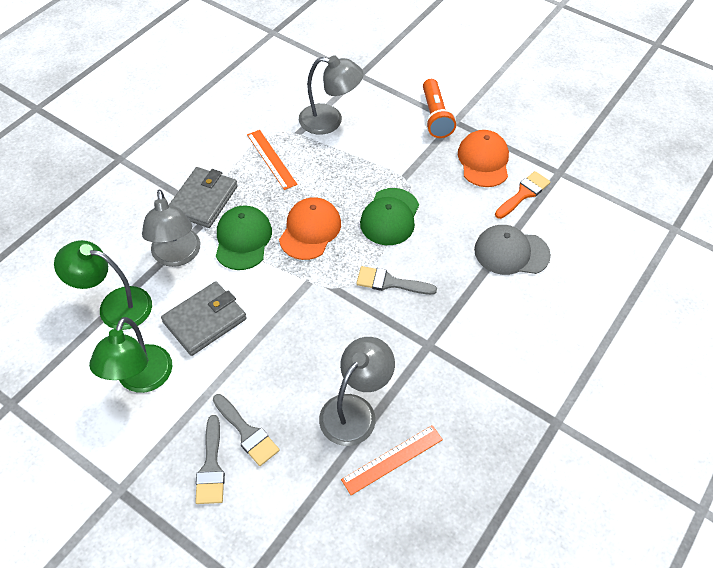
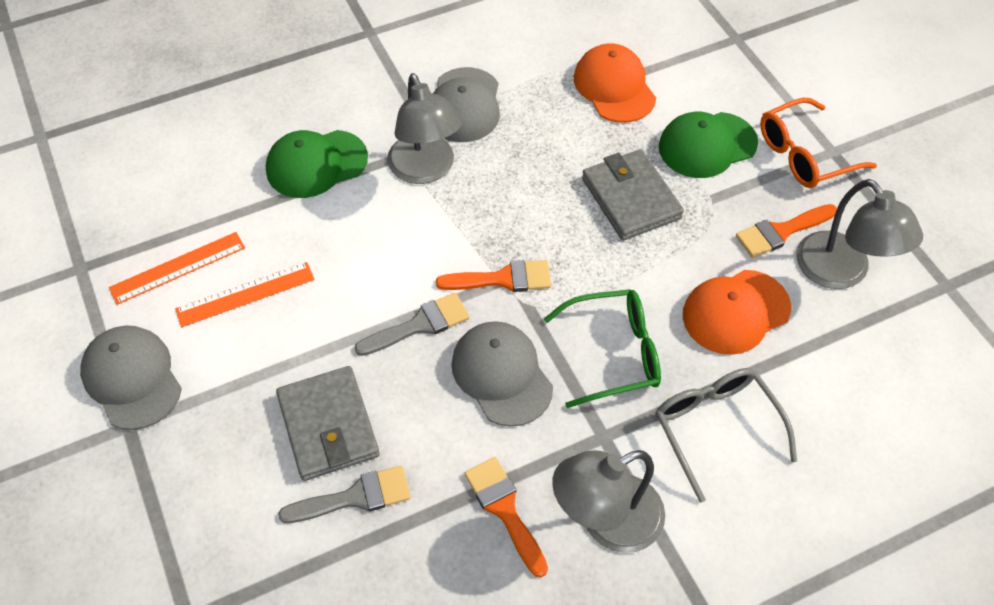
green glasses: 0 -> 1
green lamp: 2 -> 0
grey brush: 3 -> 2
grey cap: 1 -> 3
grey glasses: 0 -> 1
orange brush: 1 -> 3
orange flashlight: 1 -> 0
orange glasses: 0 -> 1

